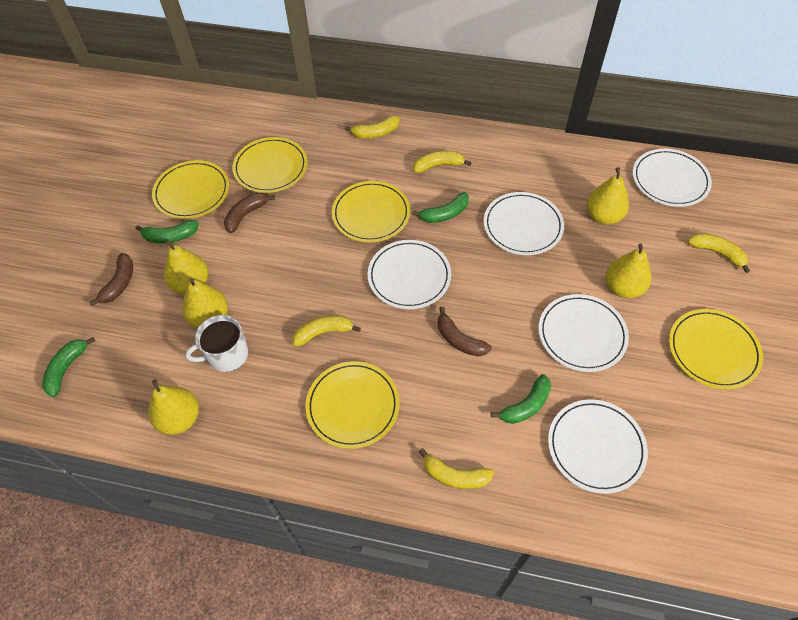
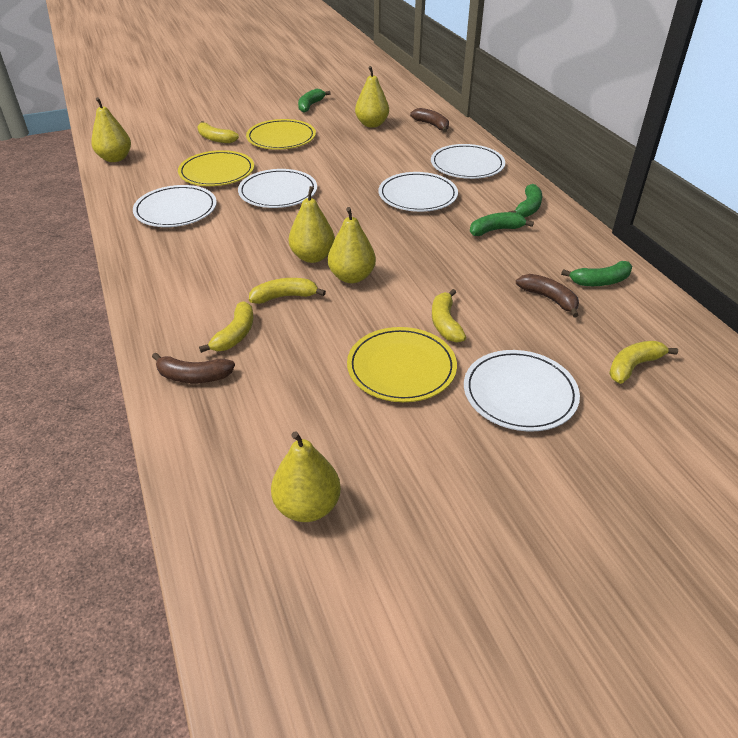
white mug: 1 -> 0
yellow plate: 5 -> 3

